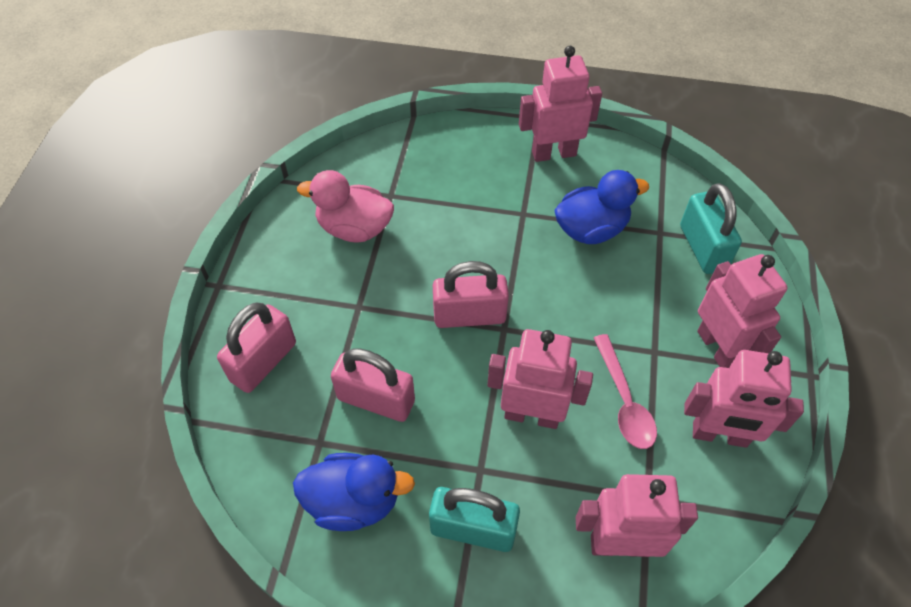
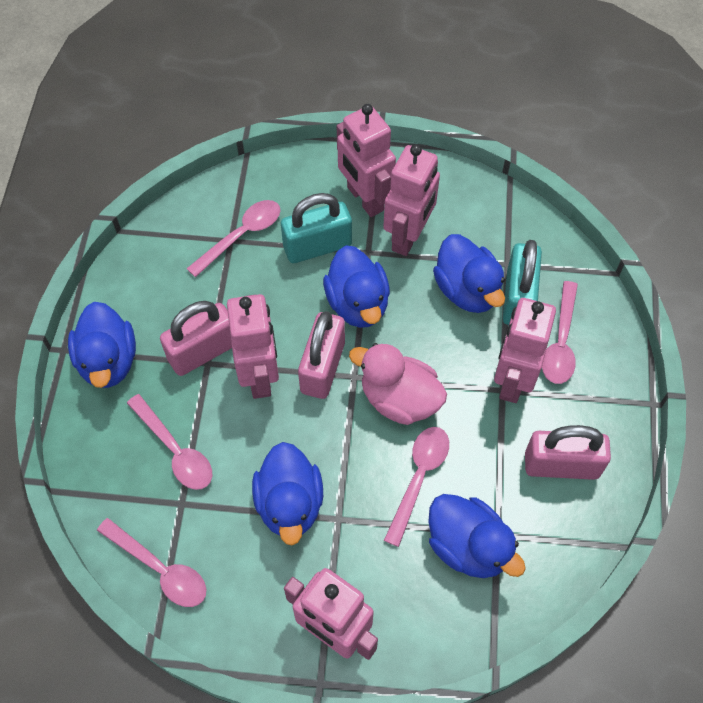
blue duck: 2 -> 5
pink spoon: 1 -> 5

